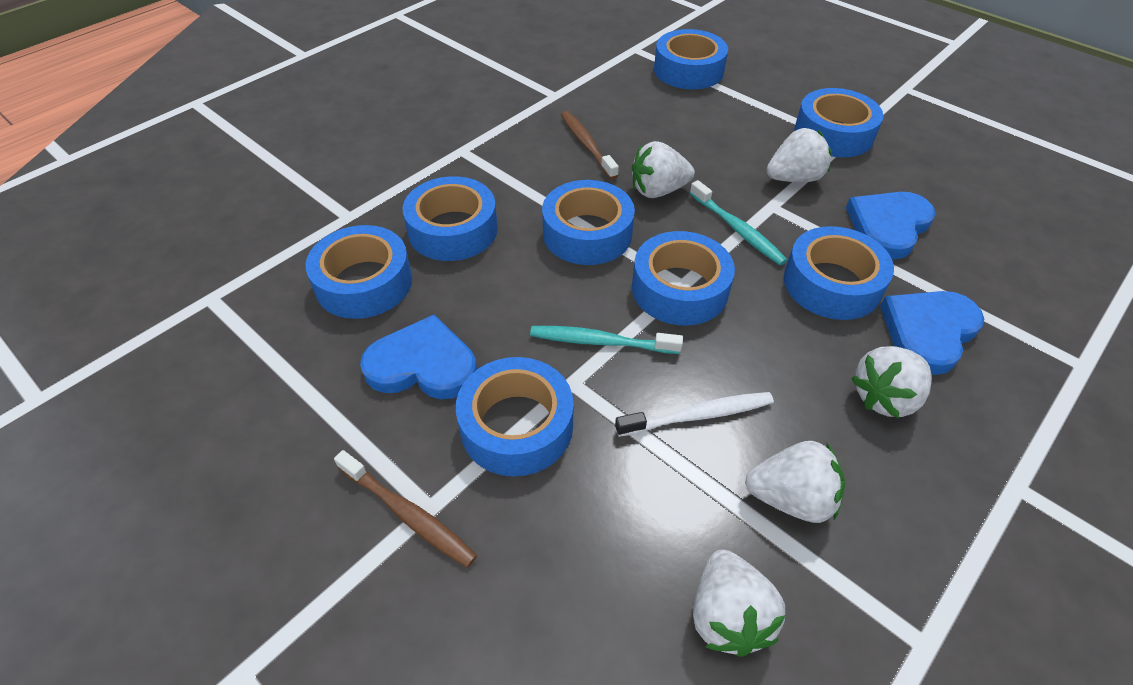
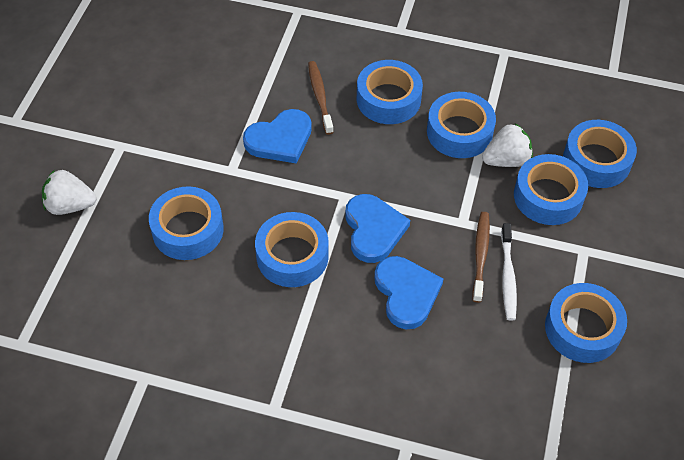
blue tape: 8 -> 7
turquoise toothbrush: 2 -> 0
white strawberry: 5 -> 2

